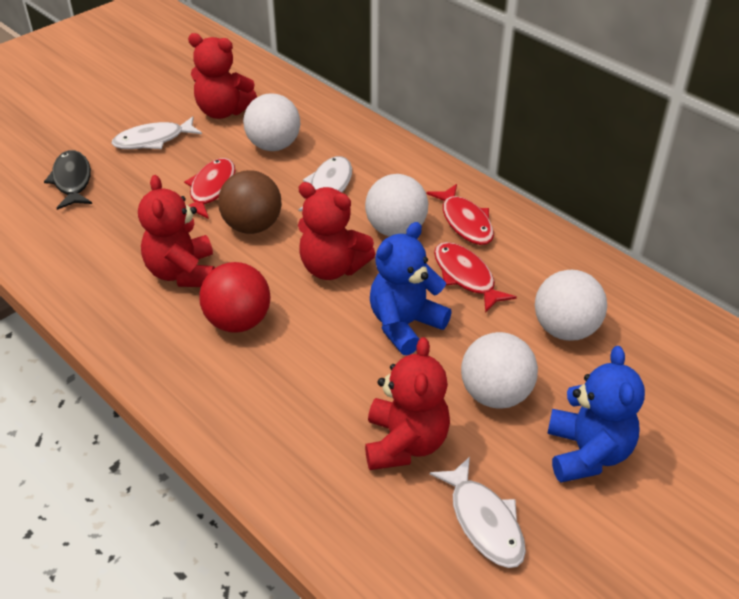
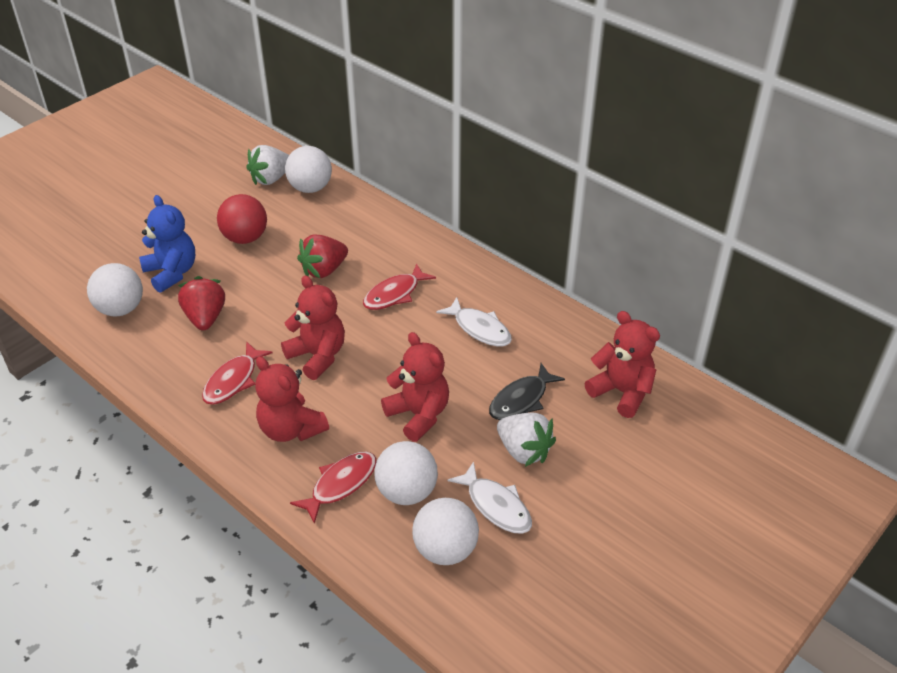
blue teddy bear: 2 -> 1
brown ball: 1 -> 0
red strawberry: 0 -> 2
white fish: 3 -> 2
white strawberry: 0 -> 2

